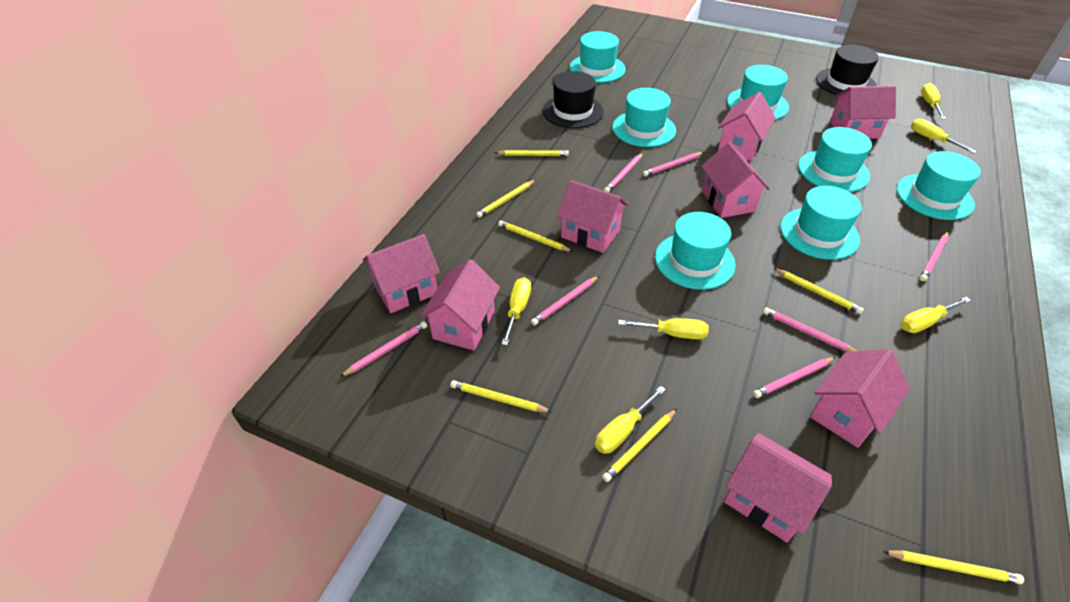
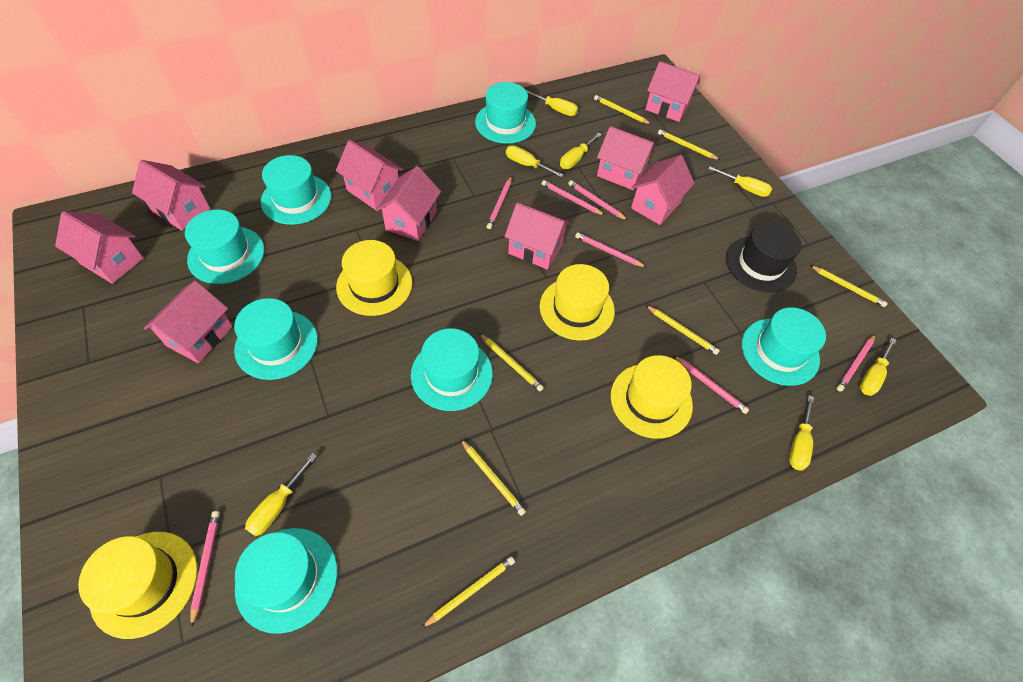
black hat: 2 -> 1
pink house: 8 -> 9
yellow hat: 0 -> 4
yellow screwdriver: 6 -> 7

